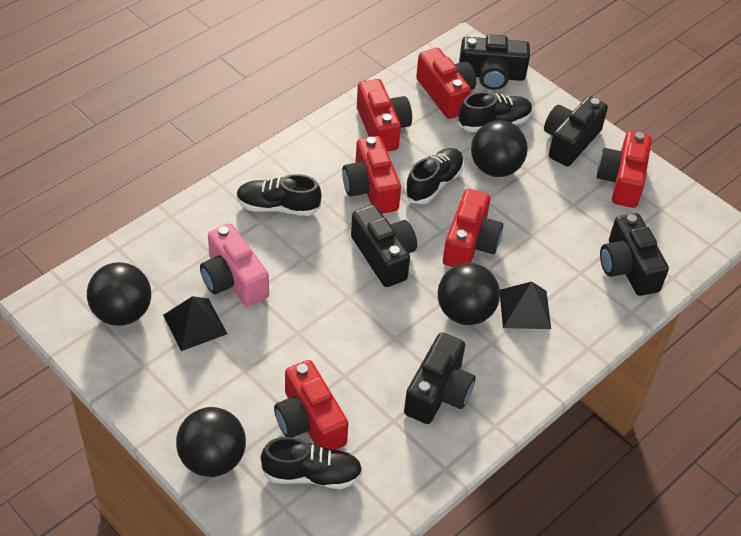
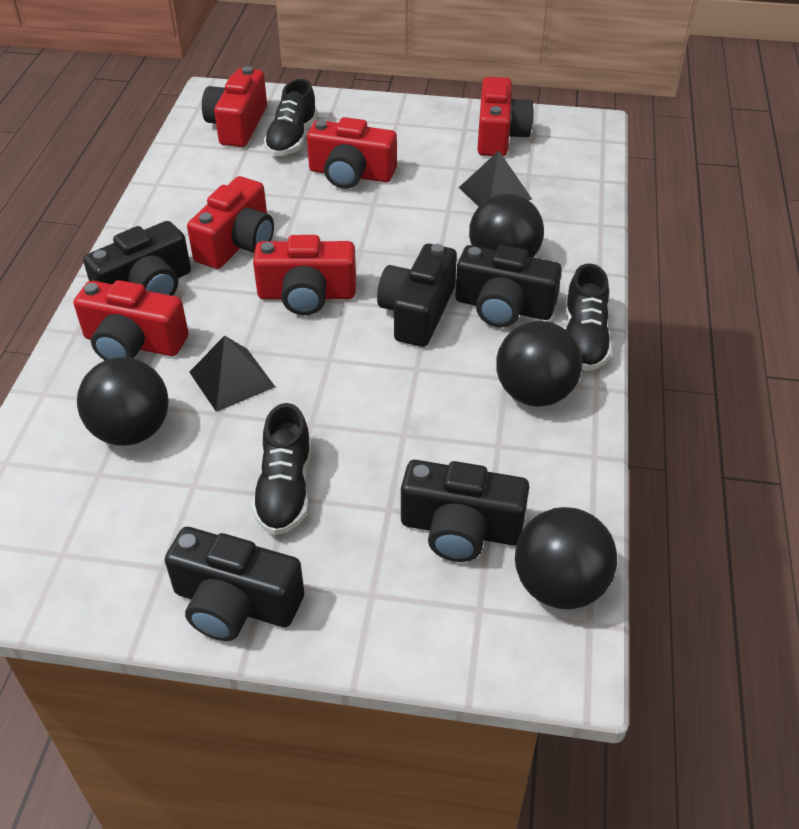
black shoe: 4 -> 3
pink camera: 1 -> 0

